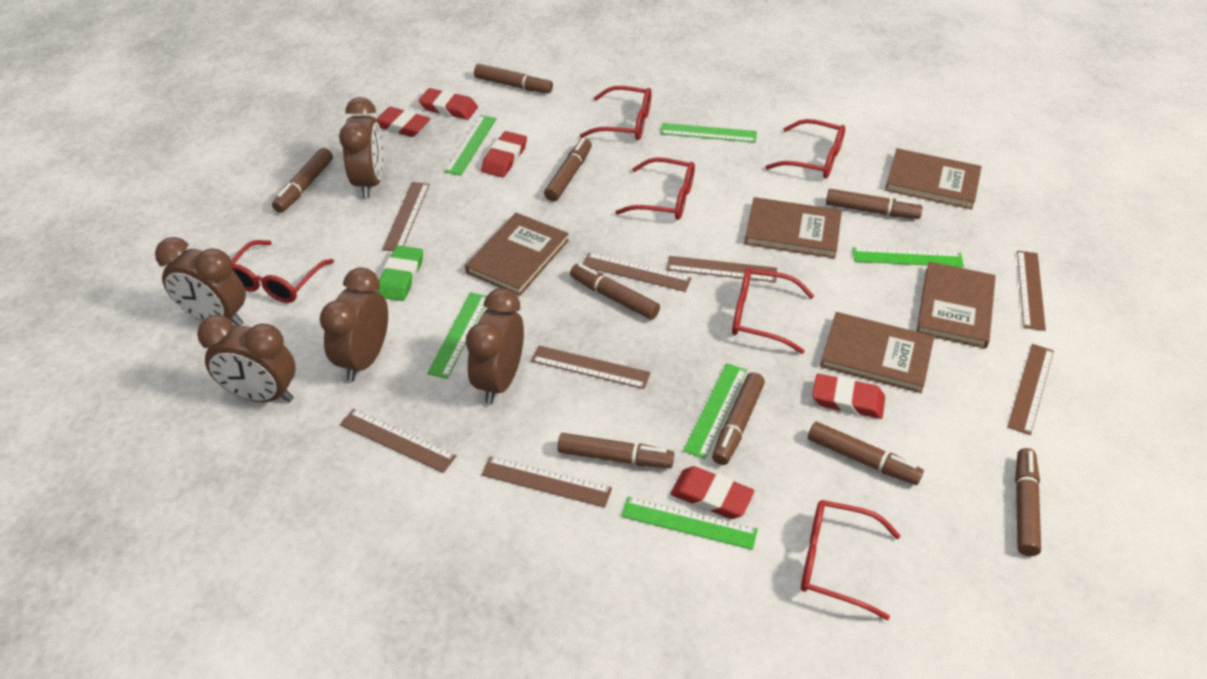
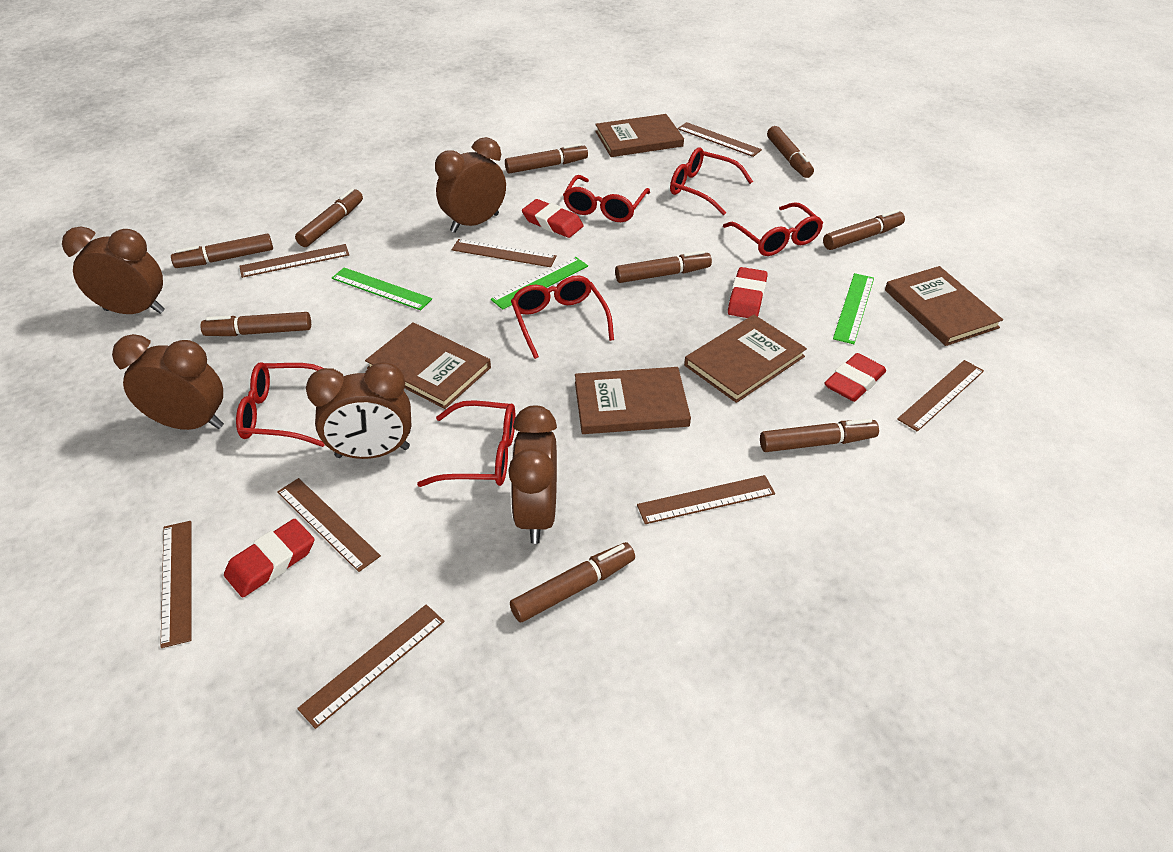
green eraser: 1 -> 0
green ruler: 6 -> 3
red eraser: 5 -> 4

